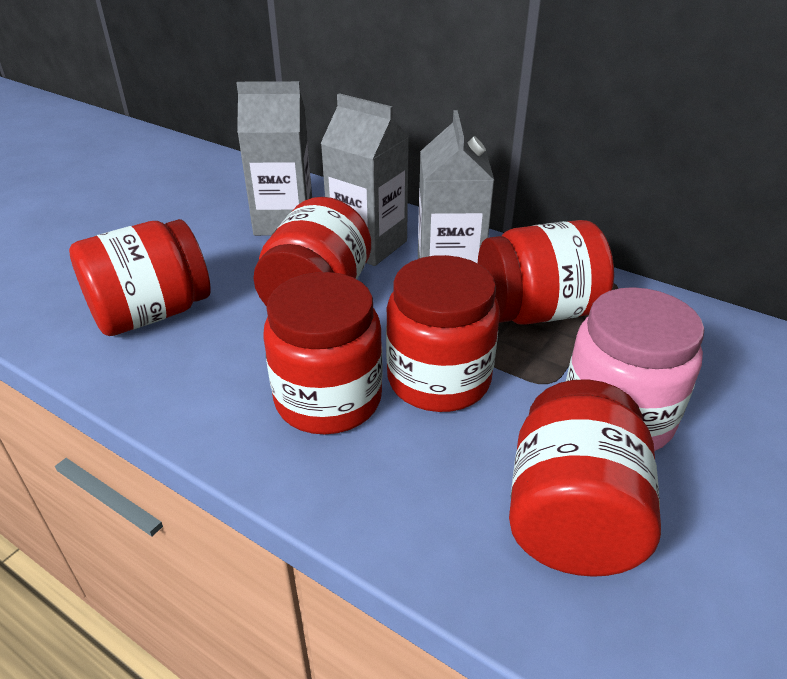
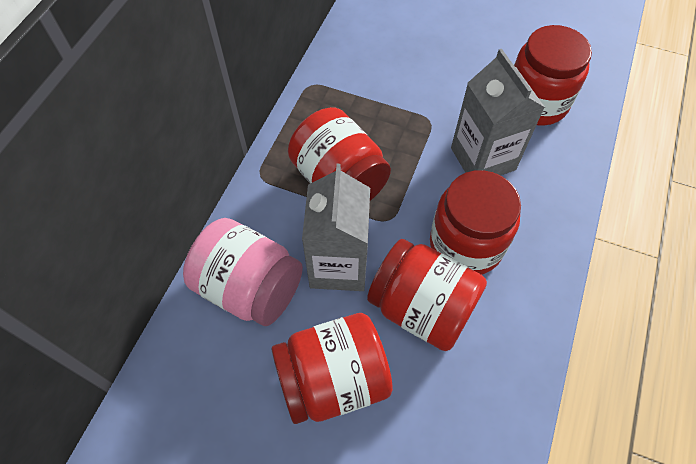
grey carton: 3 -> 2
red jar: 6 -> 5

